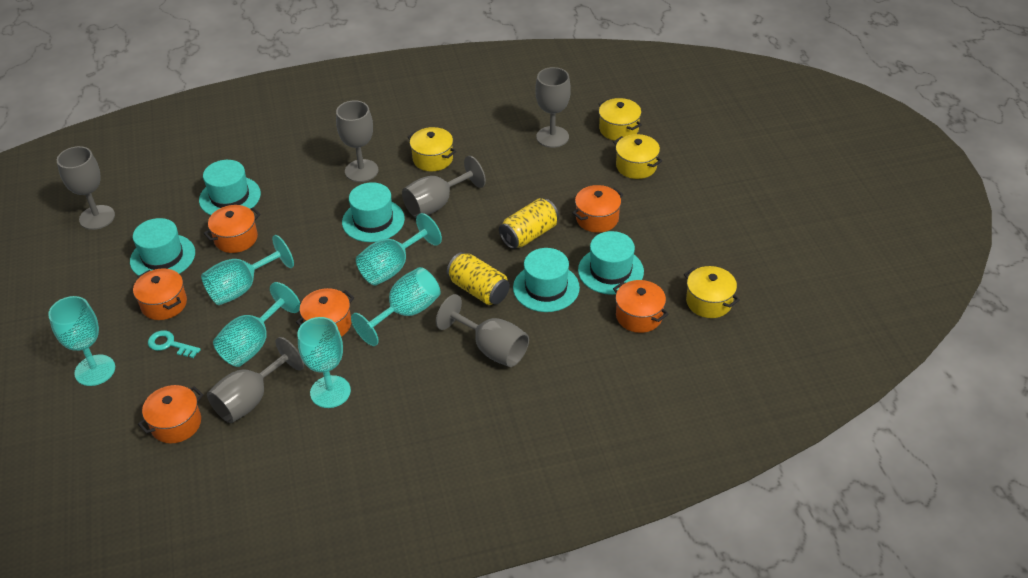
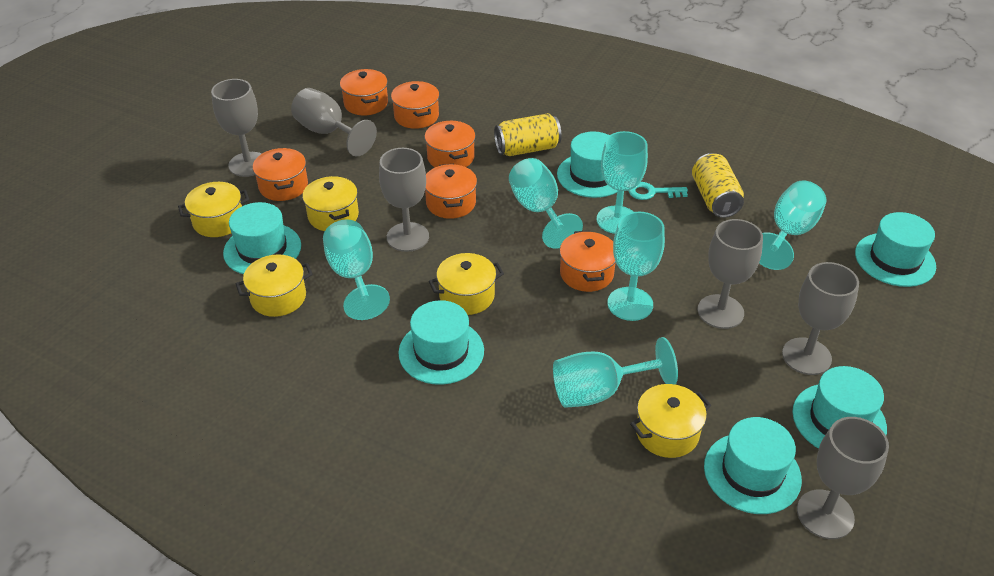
turquoise hat: 5 -> 6
yellow pot: 4 -> 5

